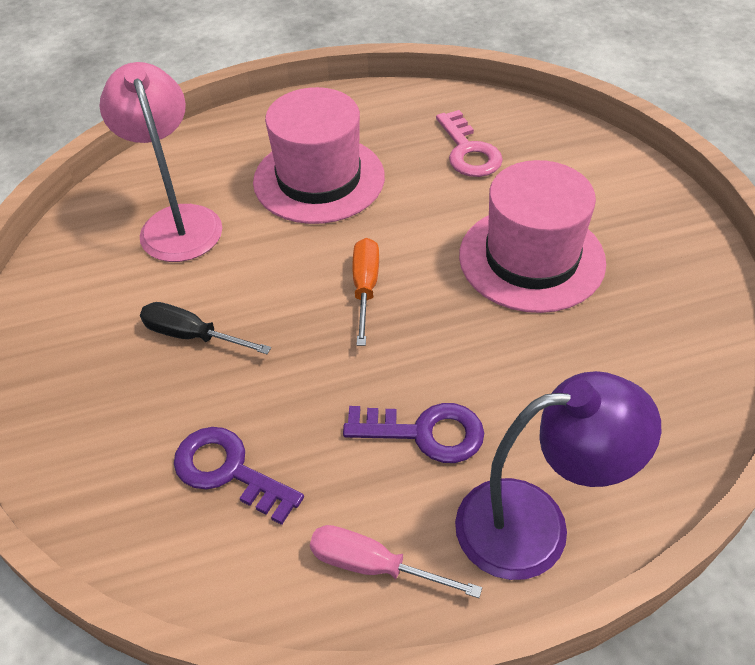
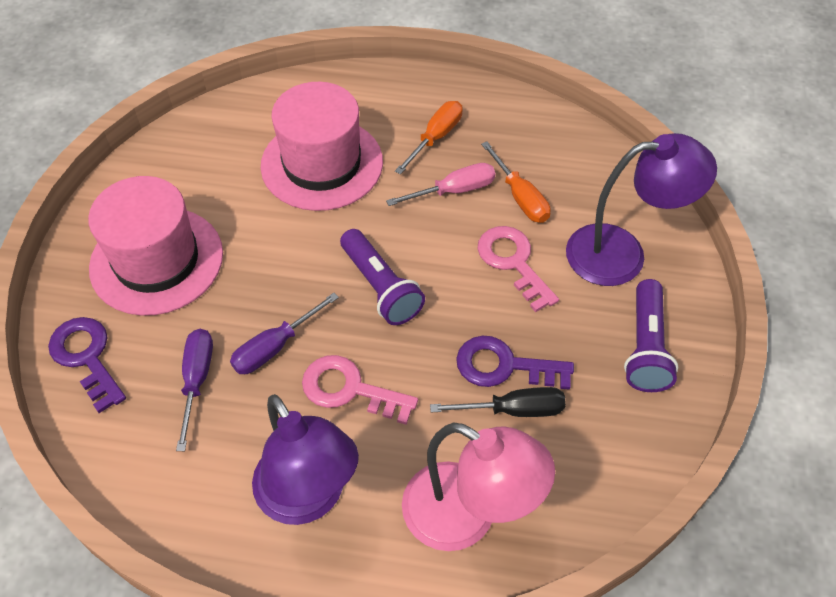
orange screwdriver: 1 -> 2
pink key: 1 -> 2
purple flashlight: 0 -> 2
purple lamp: 1 -> 2
purple screwdriver: 0 -> 2

